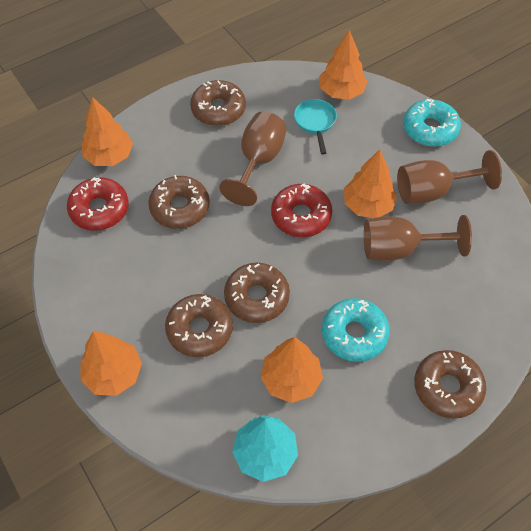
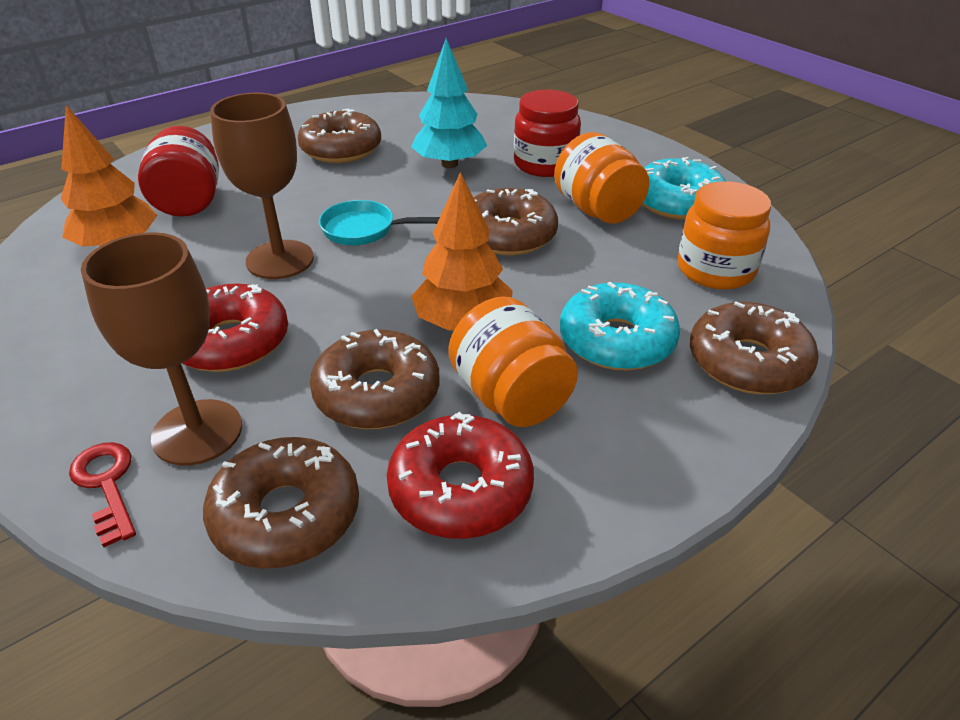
brown goblet: 3 -> 2
orange jar: 0 -> 3
orange tree: 5 -> 2
red jar: 0 -> 2
red key: 0 -> 1

